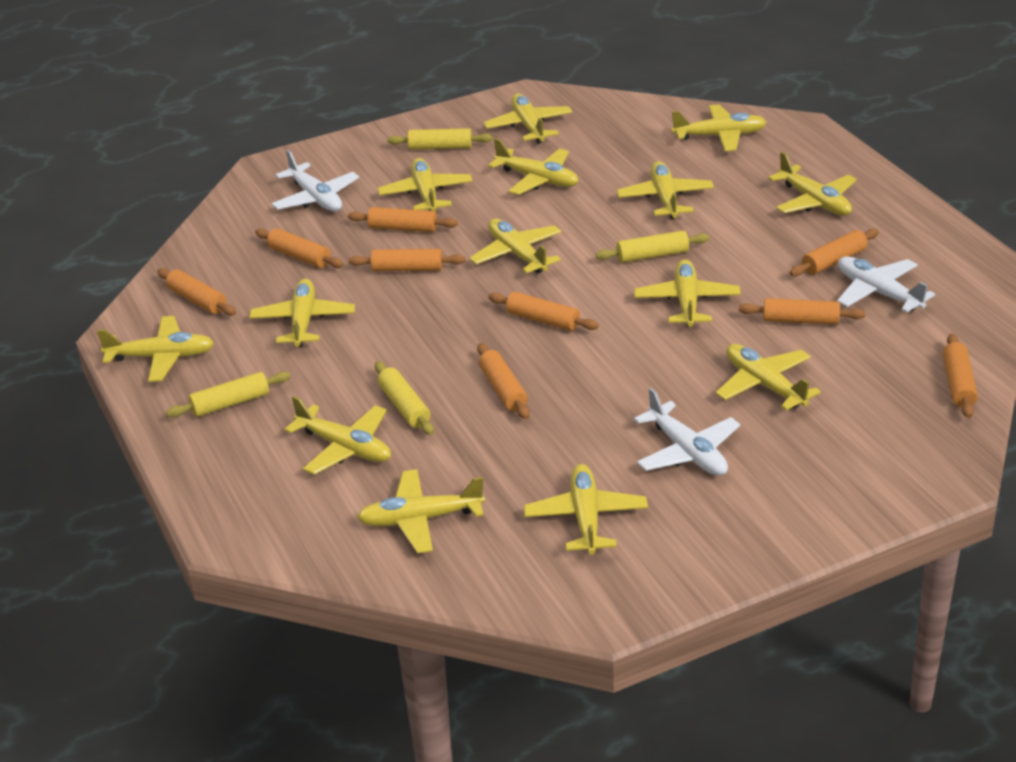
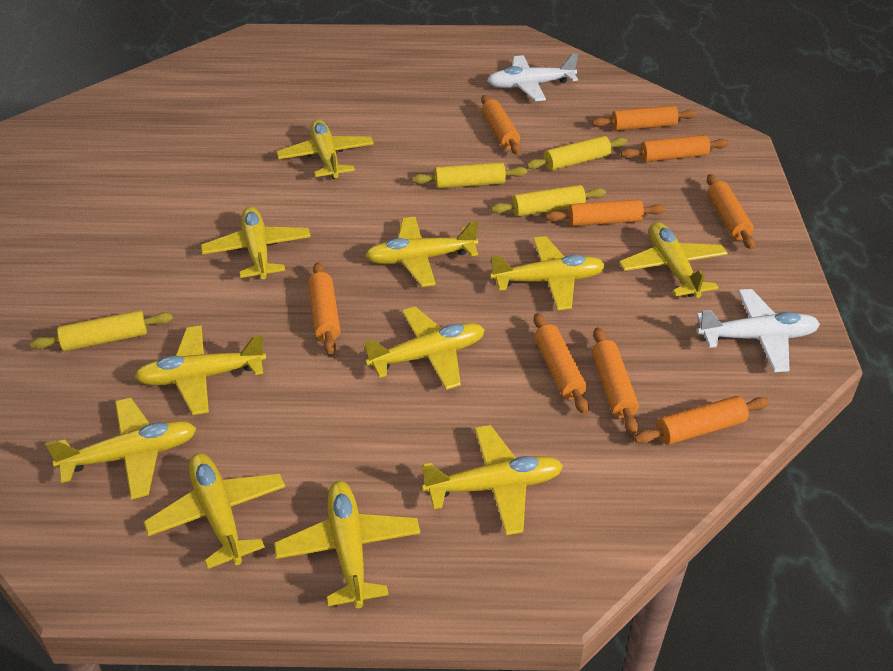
white plane: 3 -> 2
yellow plane: 14 -> 11

